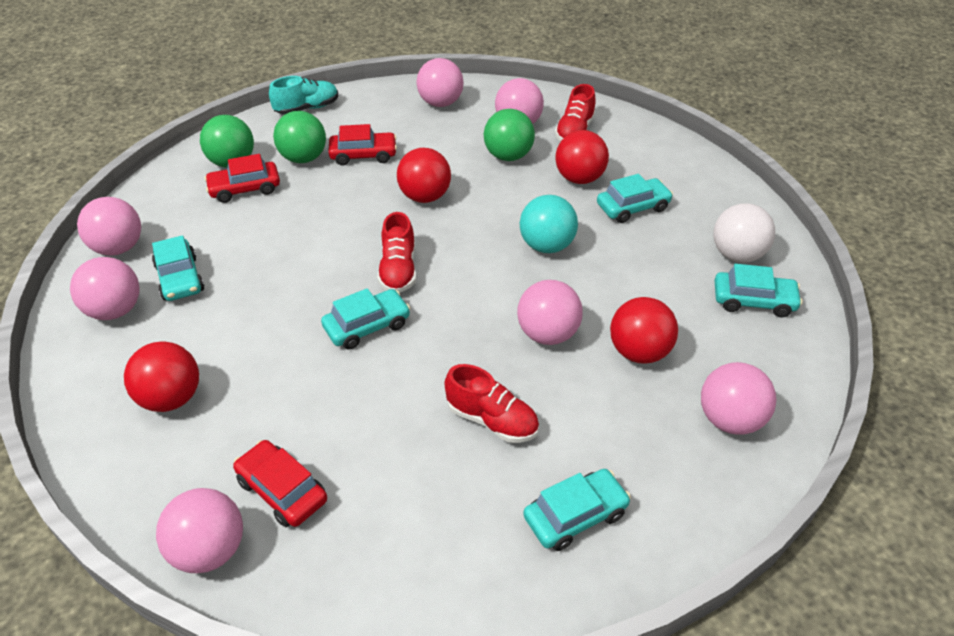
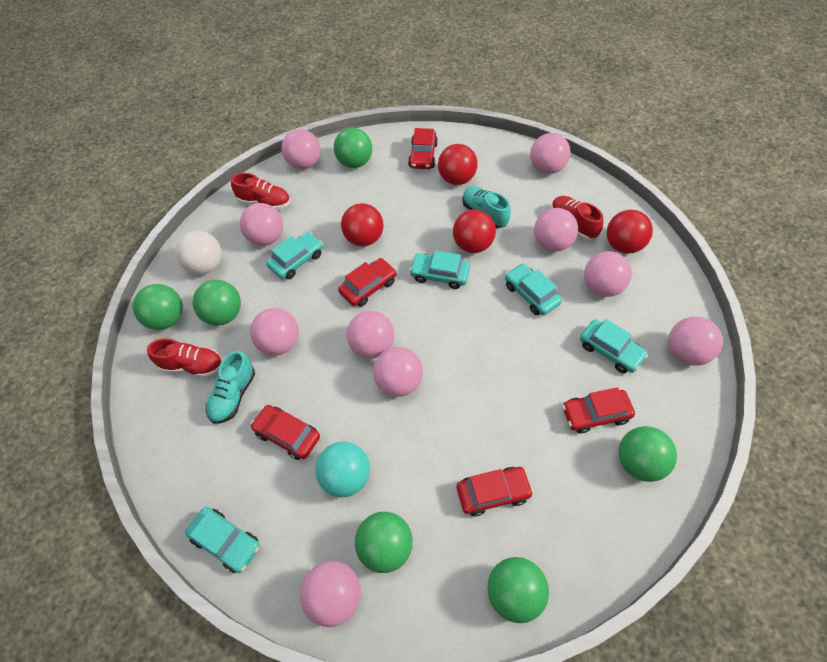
green ball: 3 -> 6
pink ball: 7 -> 10
red car: 3 -> 5
turquoise shoe: 1 -> 2

